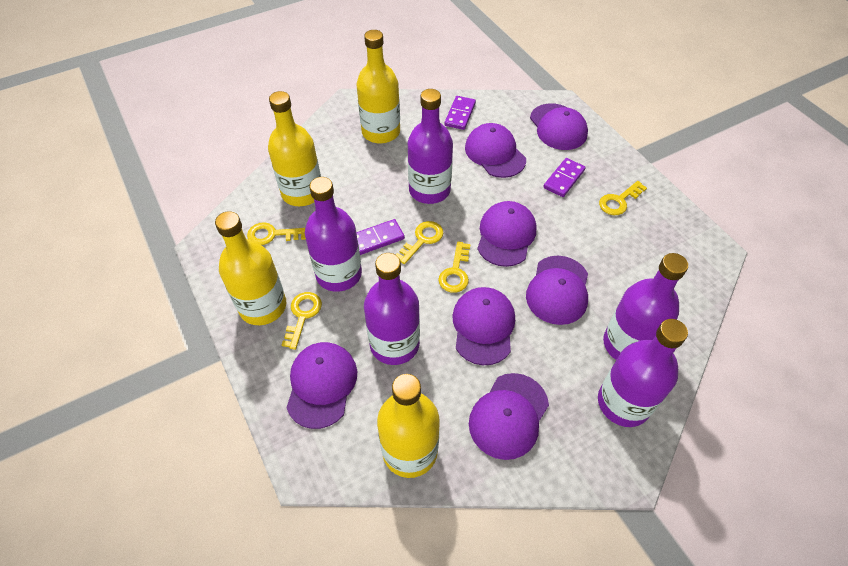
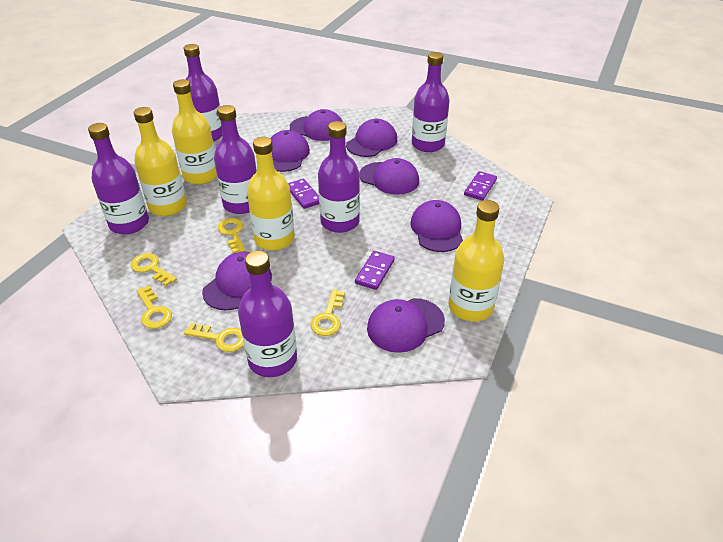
purple bottle: 5 -> 6

